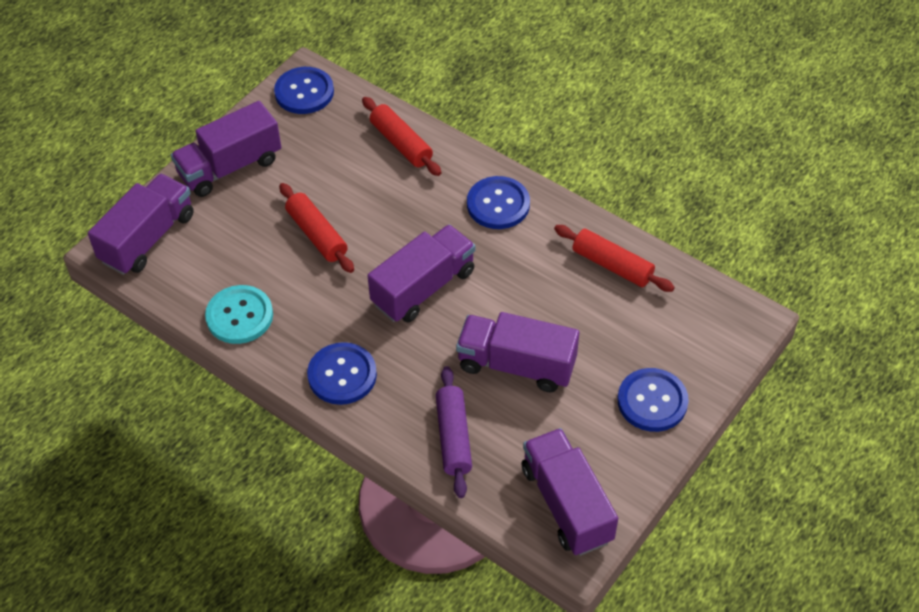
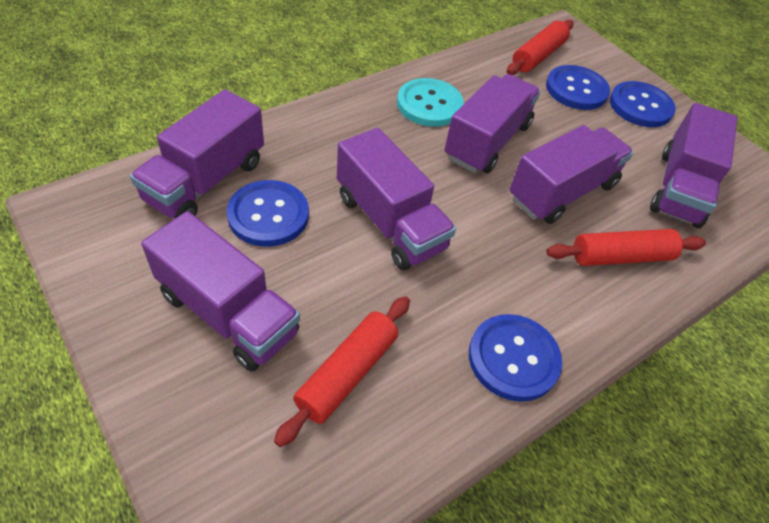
purple rolling pin: 1 -> 0
purple truck: 5 -> 6

